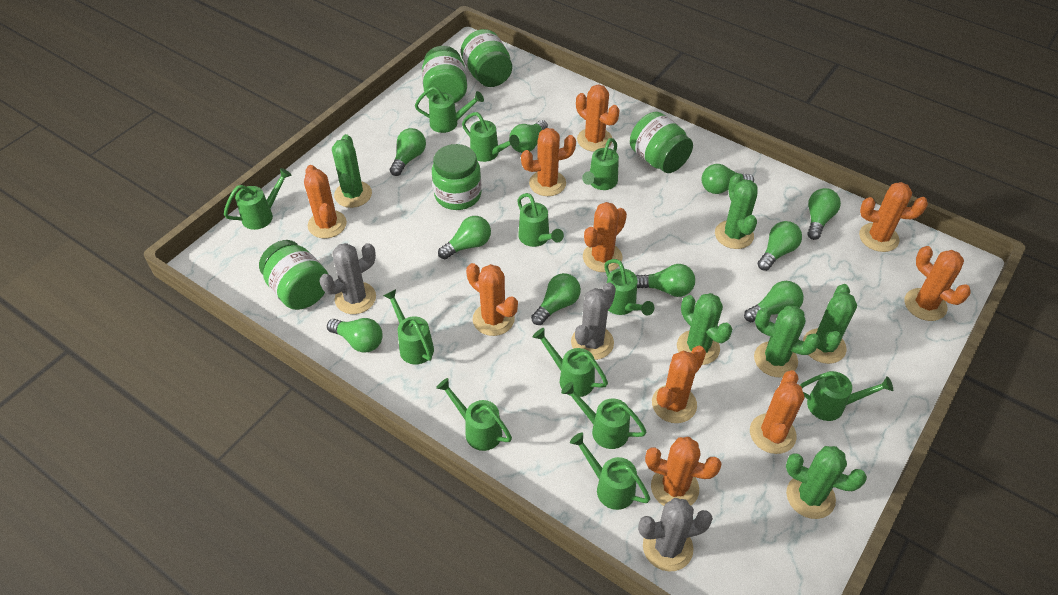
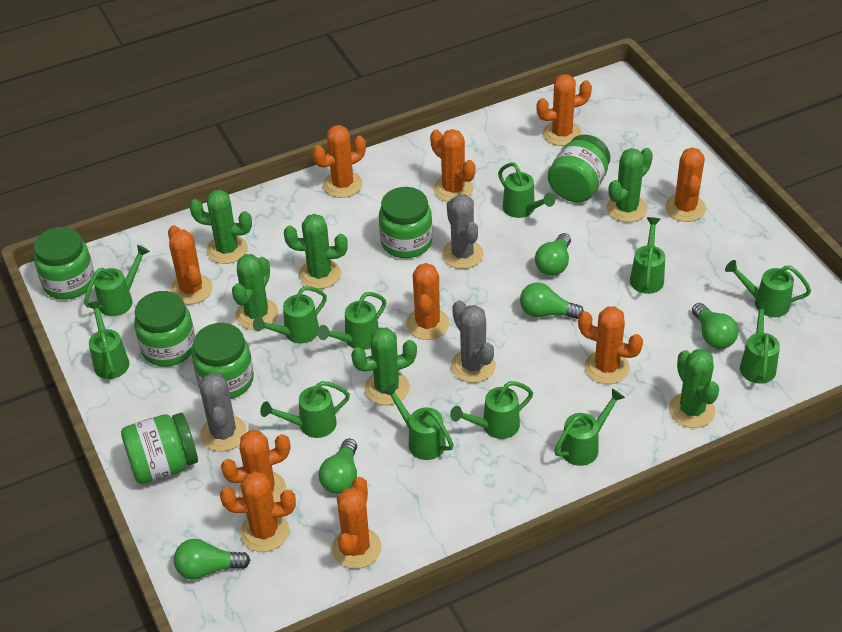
green jar: 5 -> 6
green light bulb: 10 -> 5

